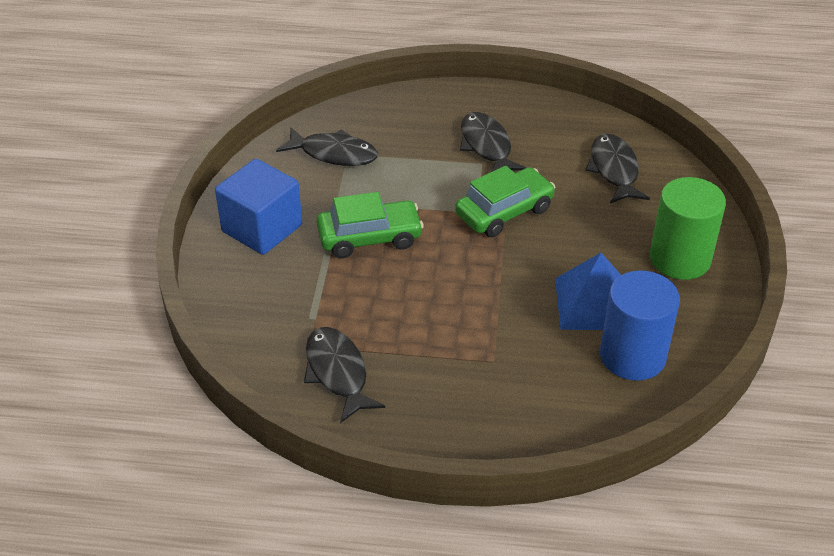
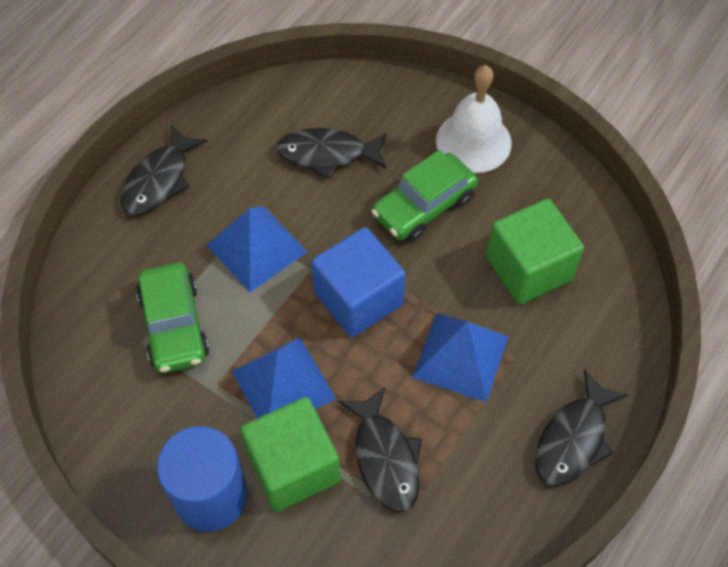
blue pyramid: 1 -> 3
green cube: 0 -> 2
green cylinder: 1 -> 0
white bell: 0 -> 1

